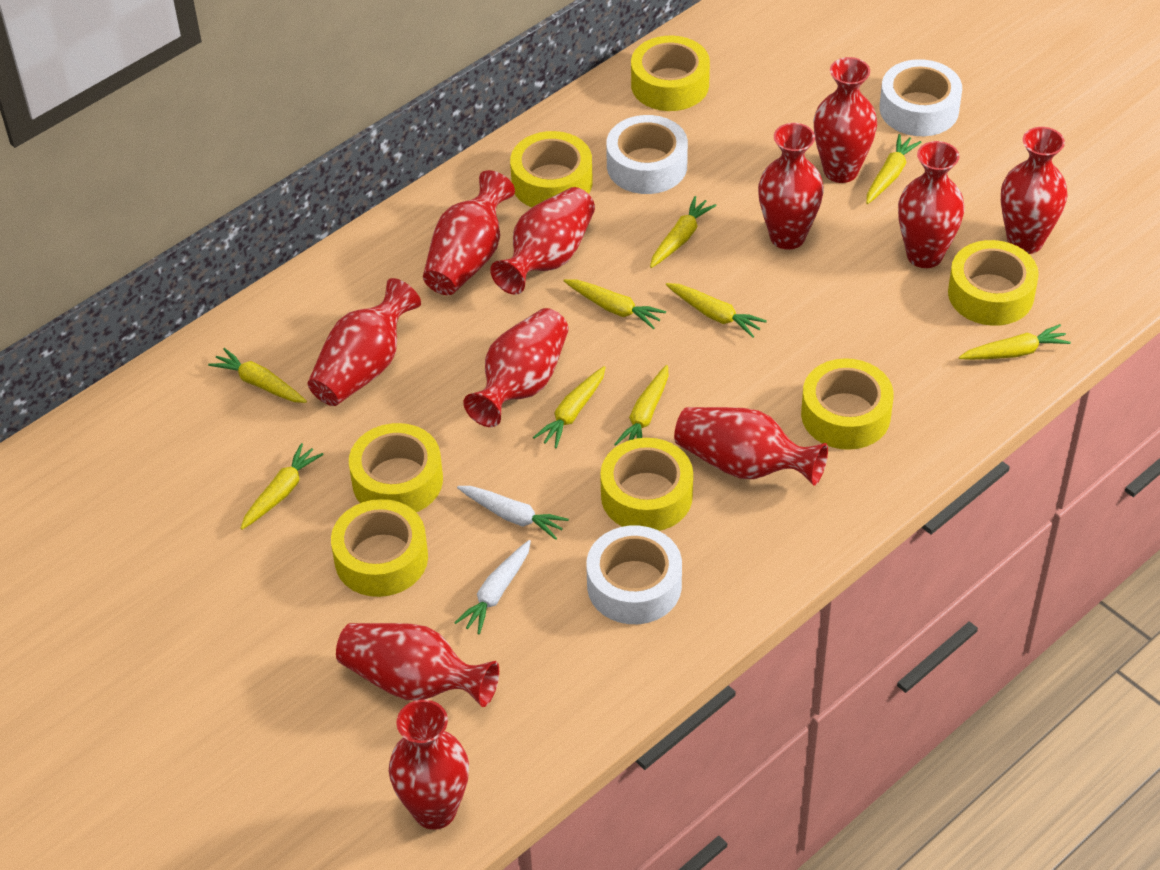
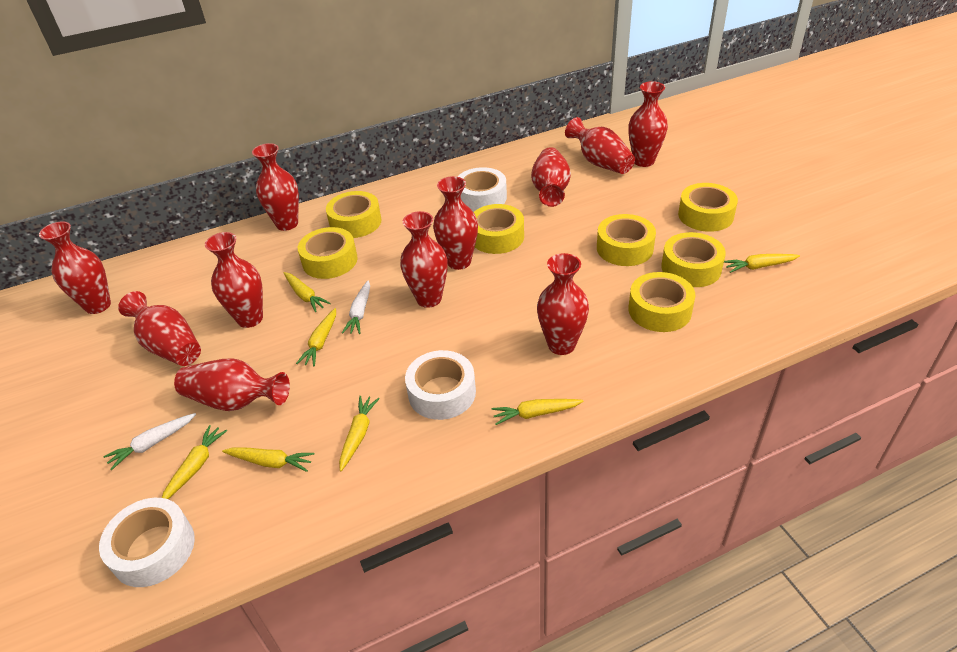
yellow carrot: 9 -> 7

